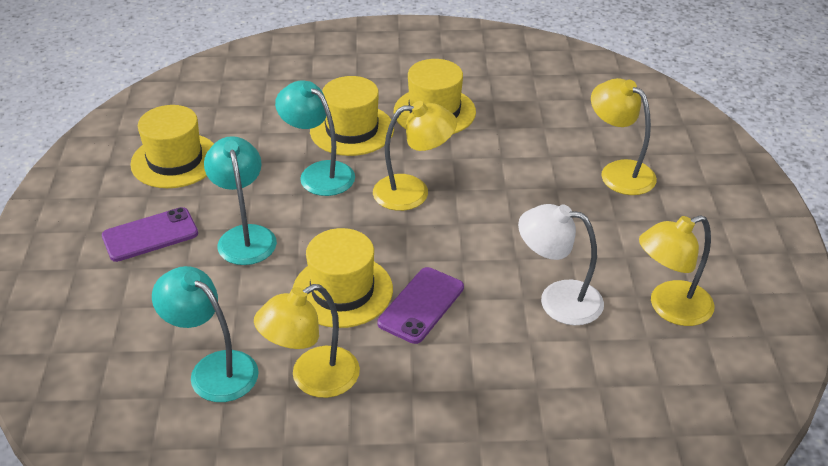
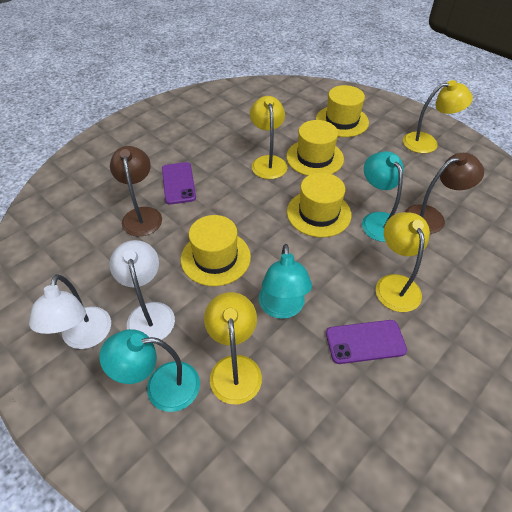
brown lamp: 0 -> 2
white lamp: 1 -> 2

